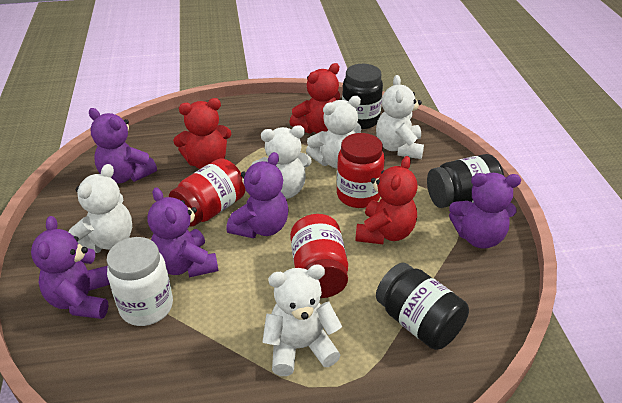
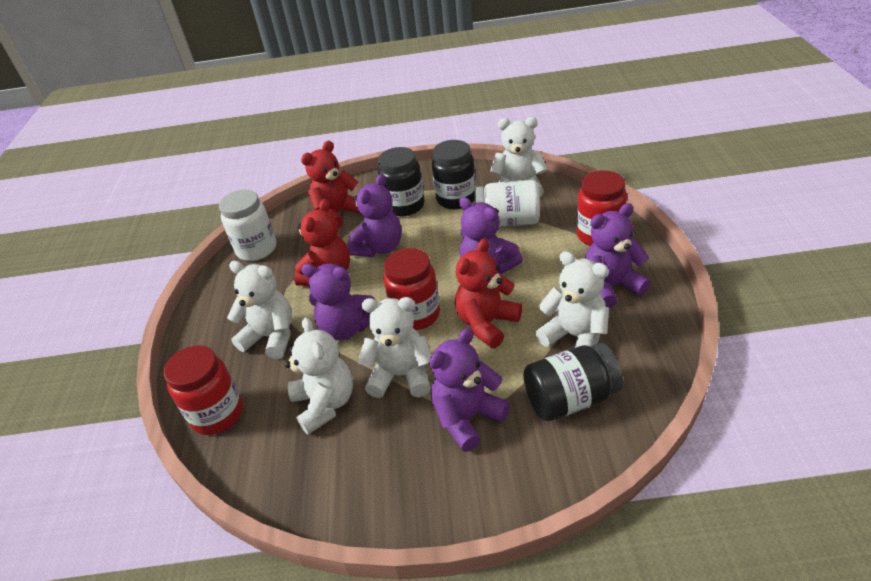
white jar: 1 -> 2

